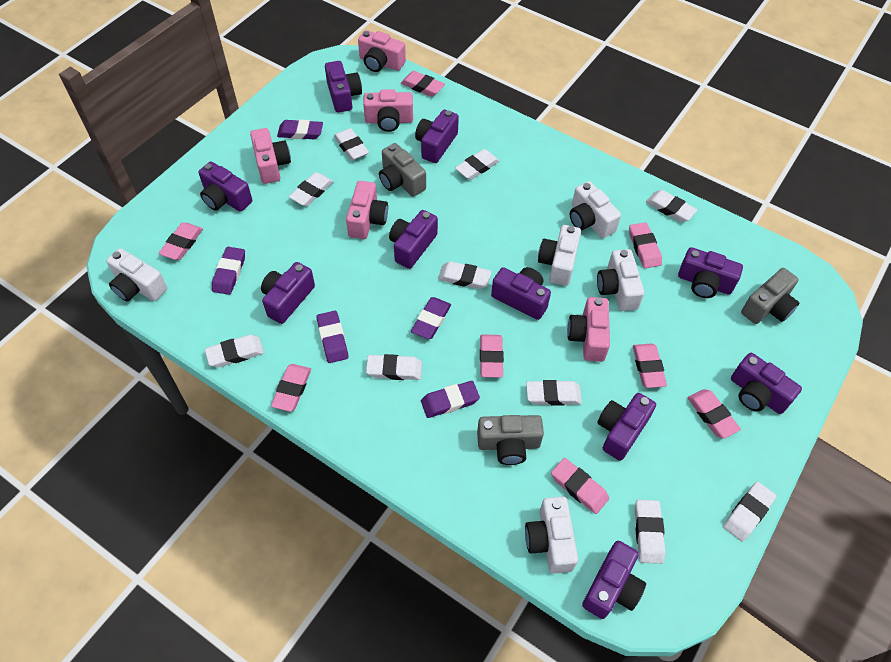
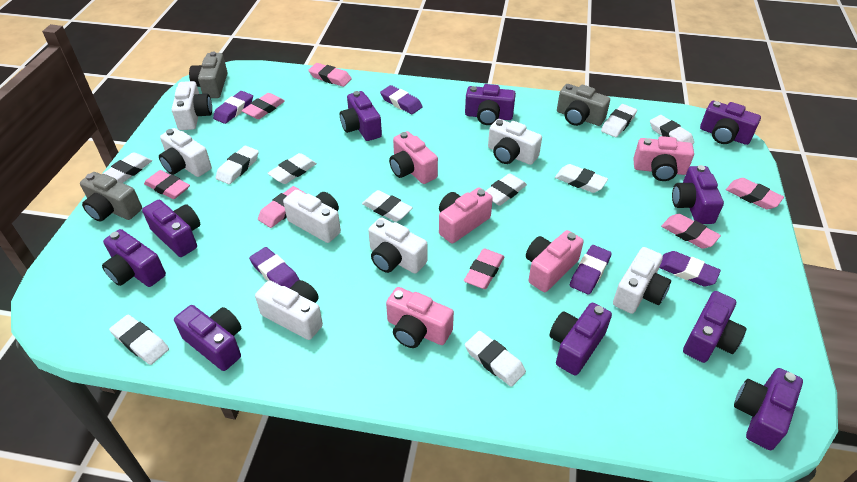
pink eraser: 8 -> 7
white camera: 5 -> 7

